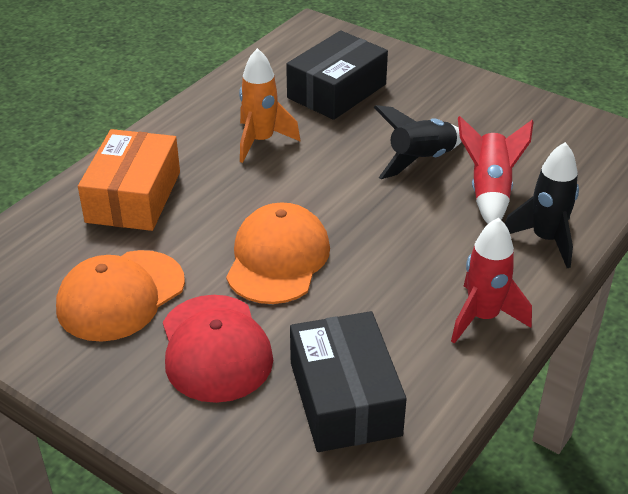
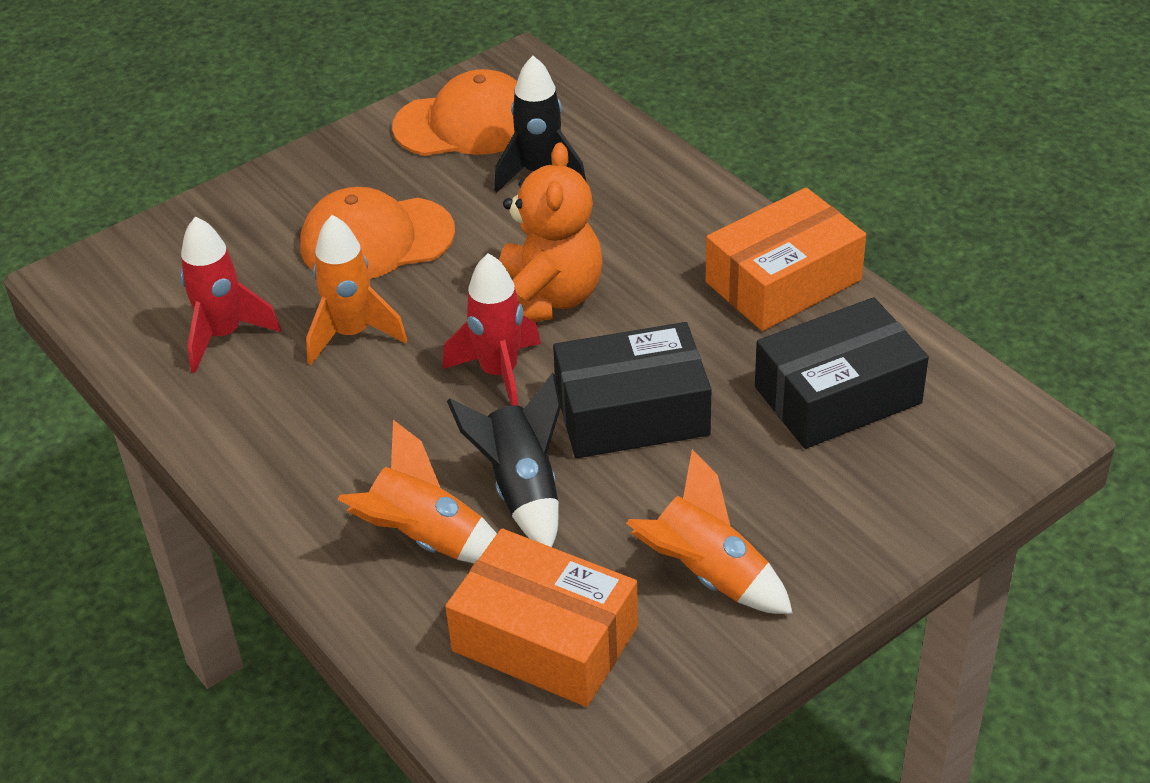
orange box: 1 -> 2
orange rocket: 1 -> 3
orange teddy bear: 0 -> 1
red cap: 1 -> 0

